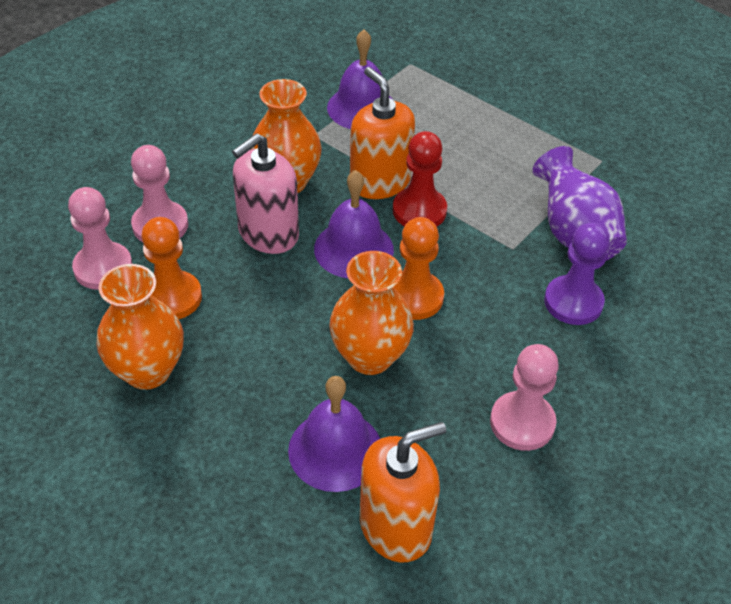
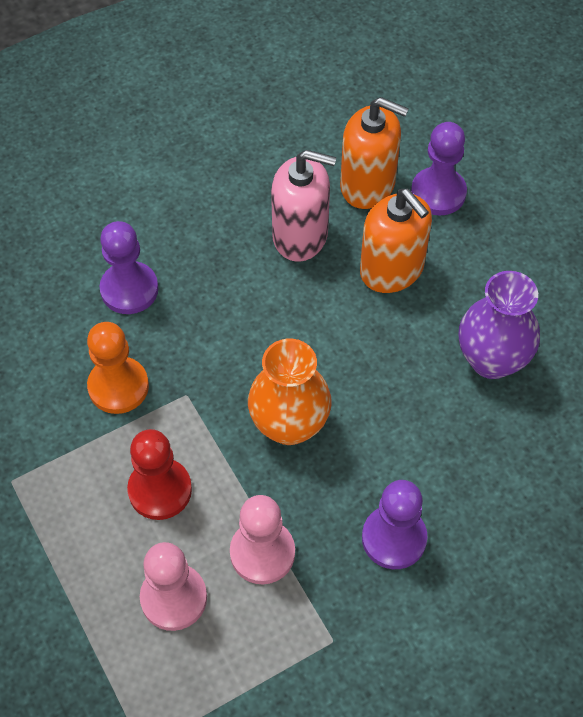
orange pawn: 2 -> 1
orange vase: 3 -> 1
pink pawn: 3 -> 2
purple bell: 3 -> 0
purple pawn: 1 -> 3

